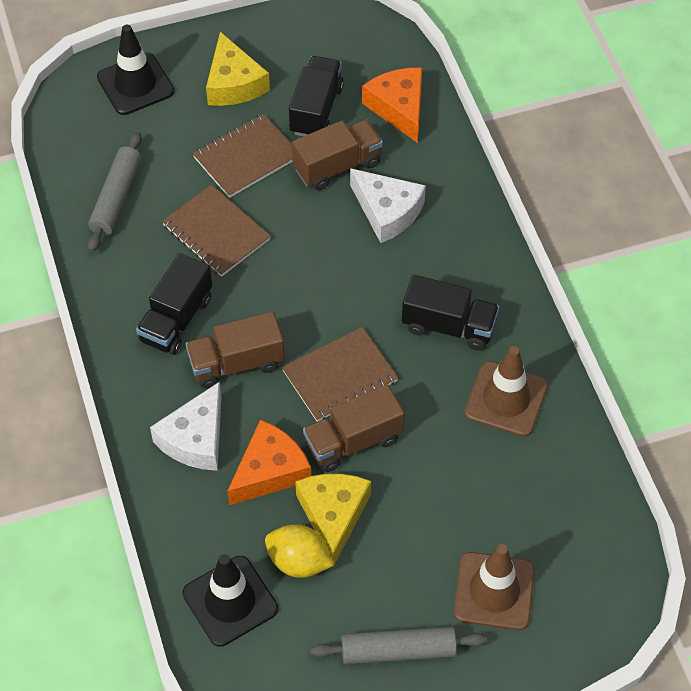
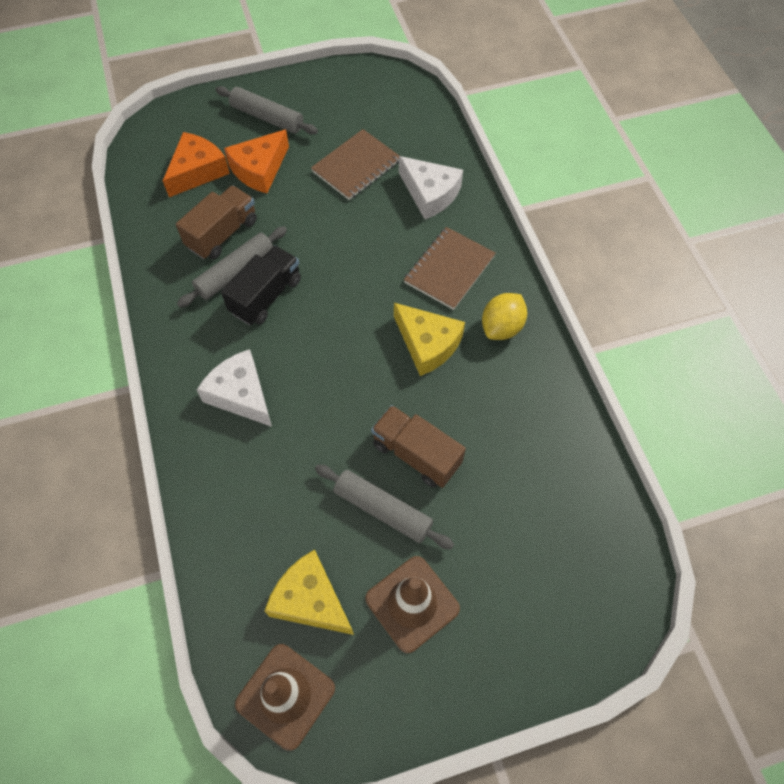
black traffic cone: 2 -> 0
black truck: 3 -> 1
brown notebook: 3 -> 2
brown truck: 3 -> 2
grey rolling pin: 2 -> 3

